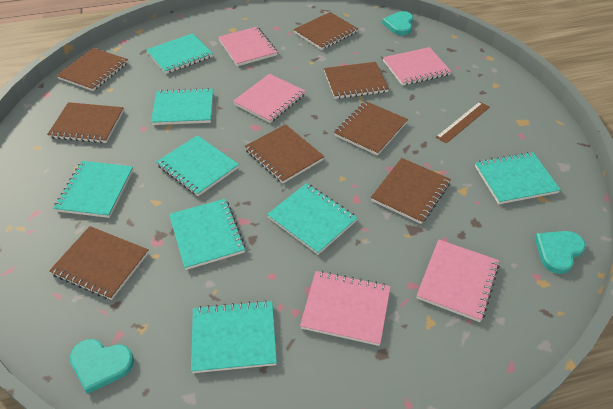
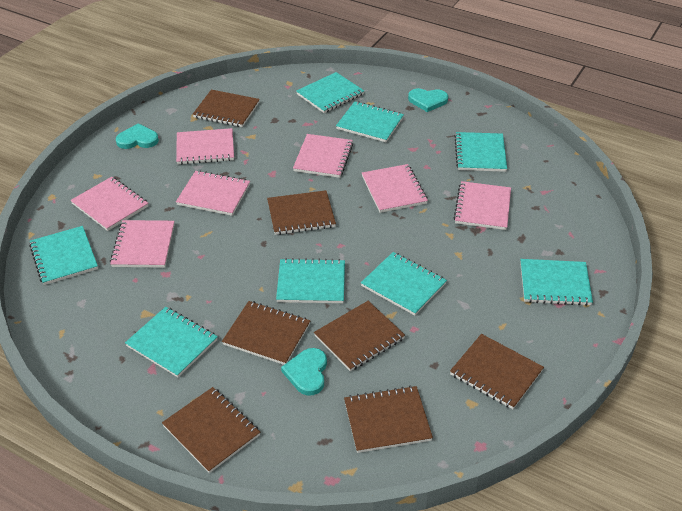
brown notebook: 8 -> 7
brown ruler: 1 -> 0
pink notebook: 5 -> 7

